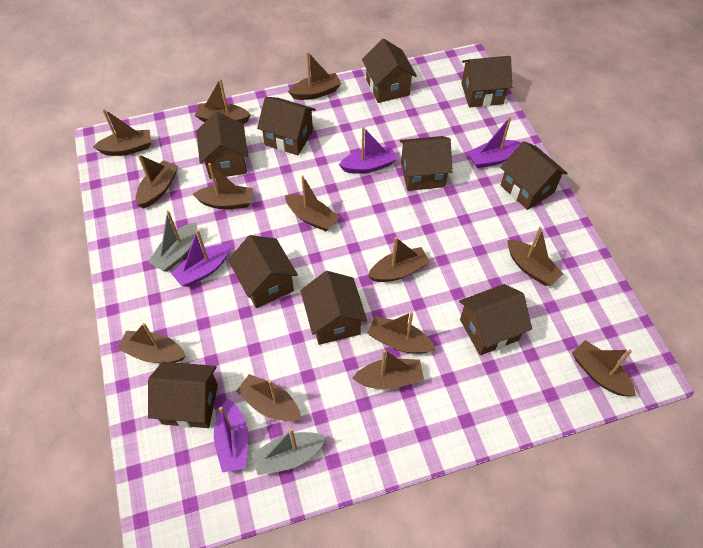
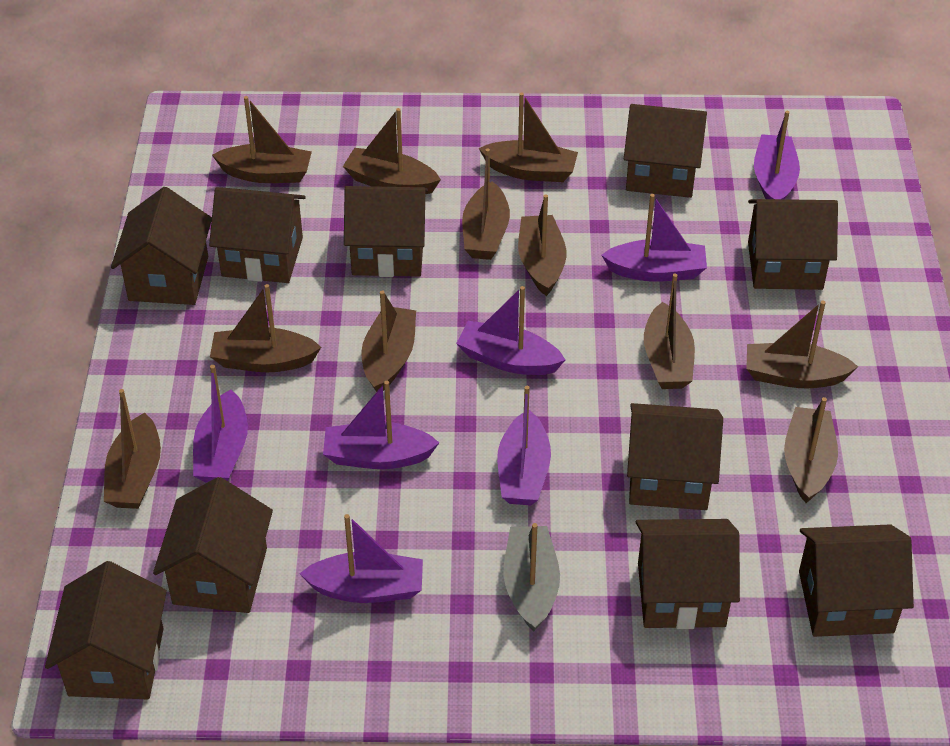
brown boat: 13 -> 11
grey boat: 2 -> 1
purple boat: 4 -> 7

